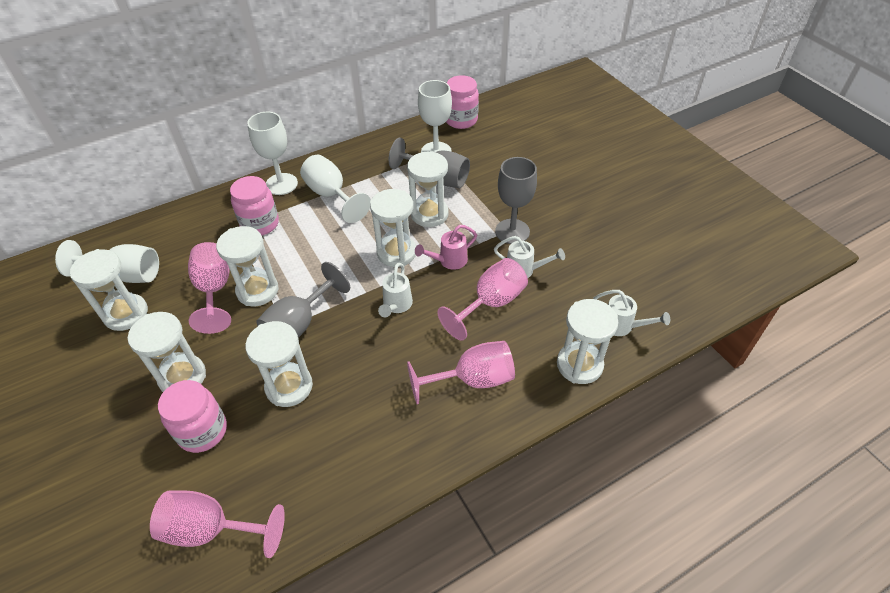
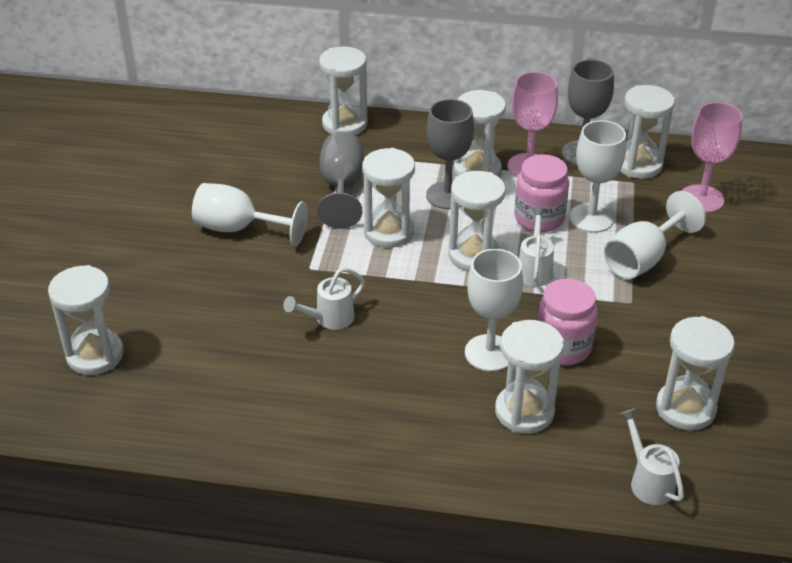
pink goblet: 4 -> 2
pink jar: 3 -> 2
pink watering can: 1 -> 0
white hourglass: 7 -> 8

